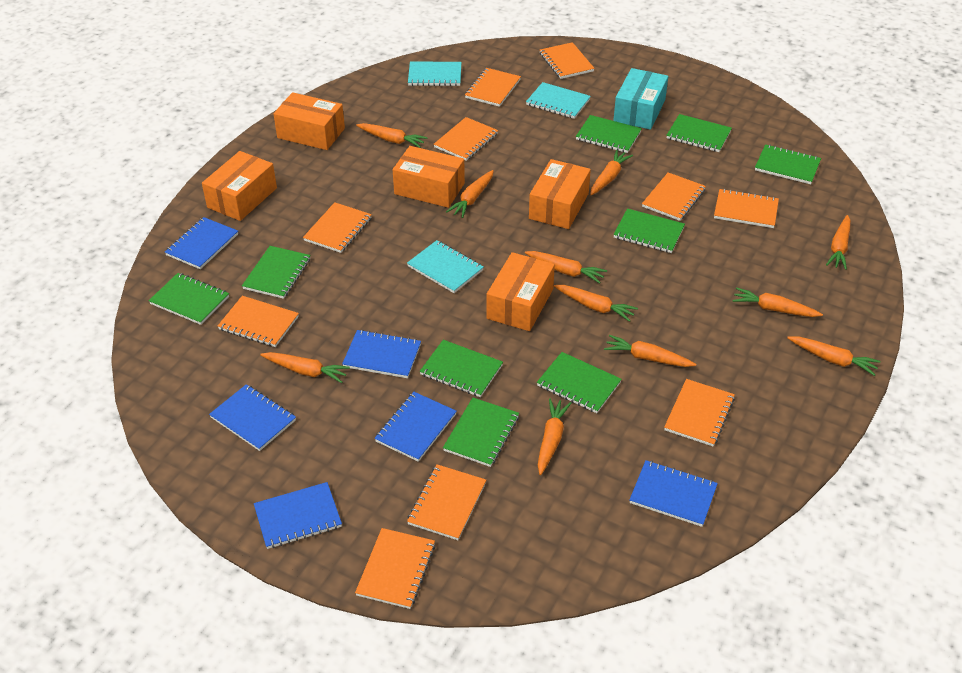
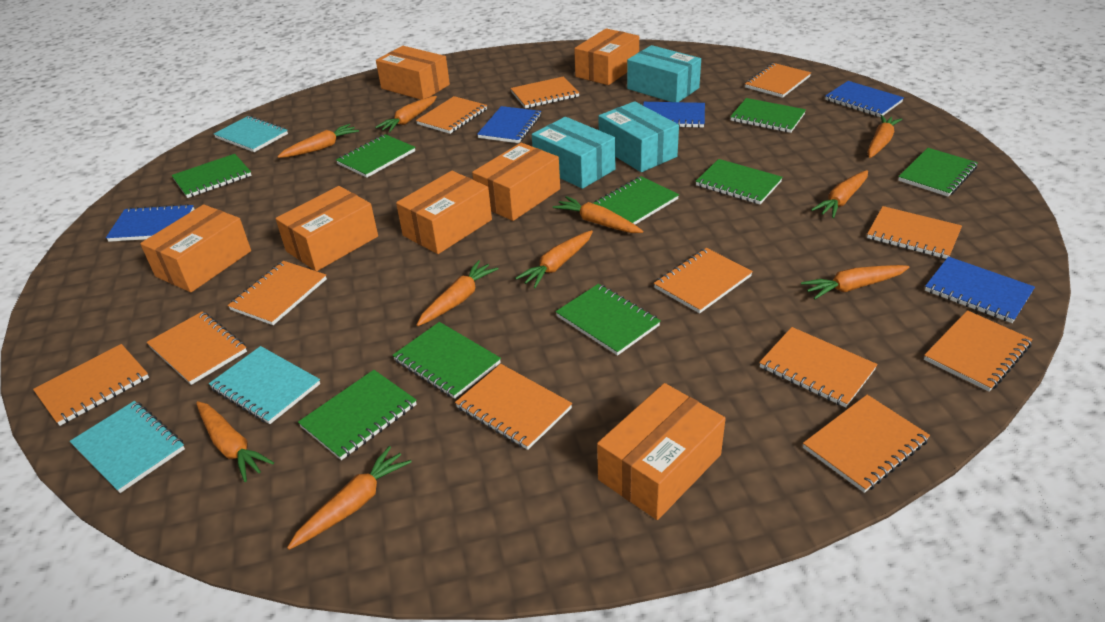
blue notebook: 6 -> 5
orange box: 5 -> 7
orange carrot: 11 -> 10
orange notebook: 10 -> 12
turquoise box: 1 -> 3

